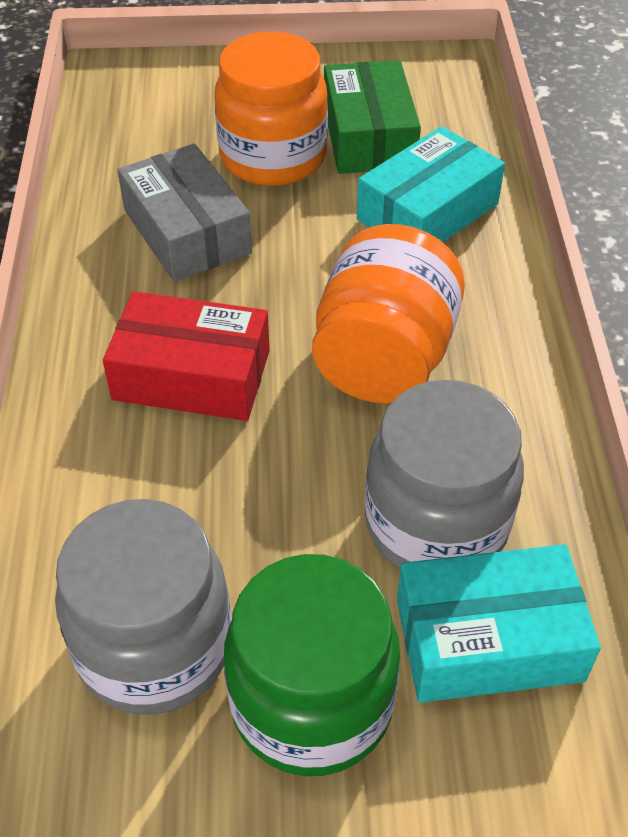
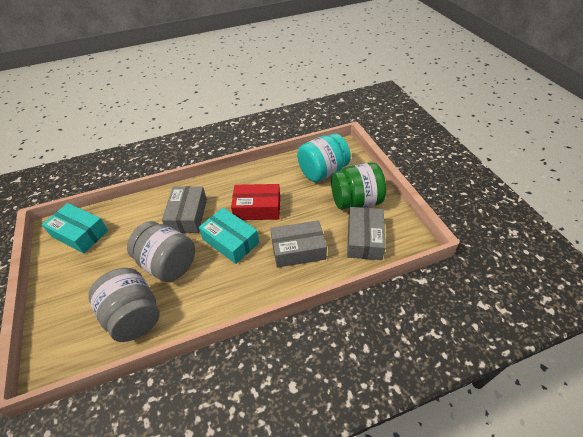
green box: 1 -> 0
grey box: 1 -> 3
orange jar: 2 -> 0
turquoise jar: 0 -> 1

